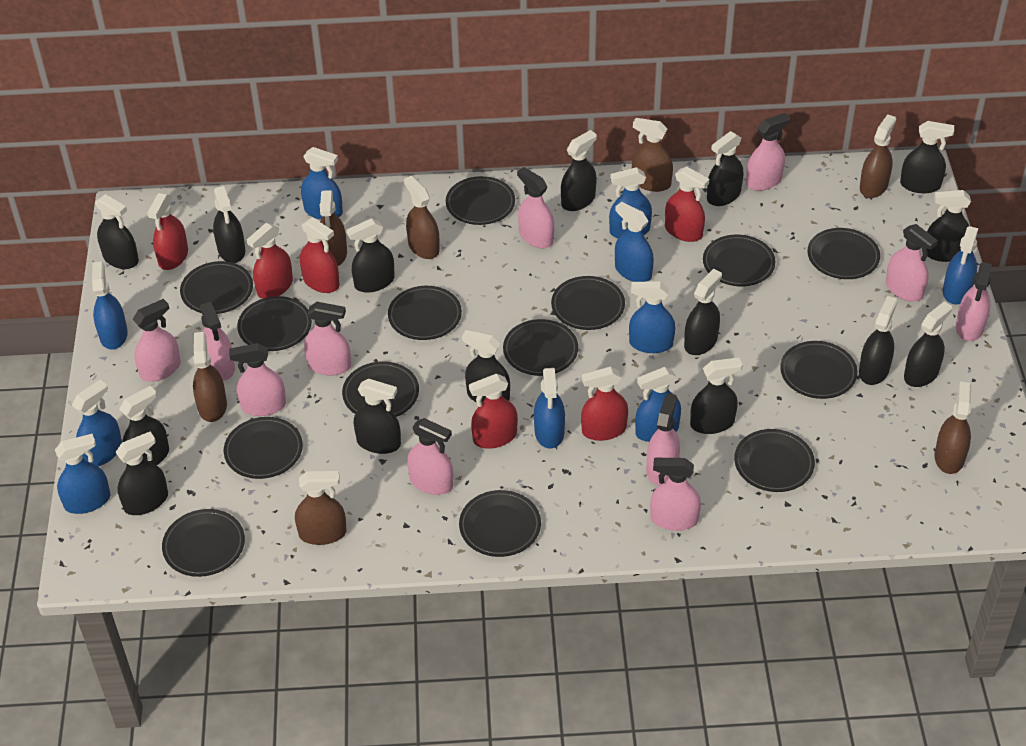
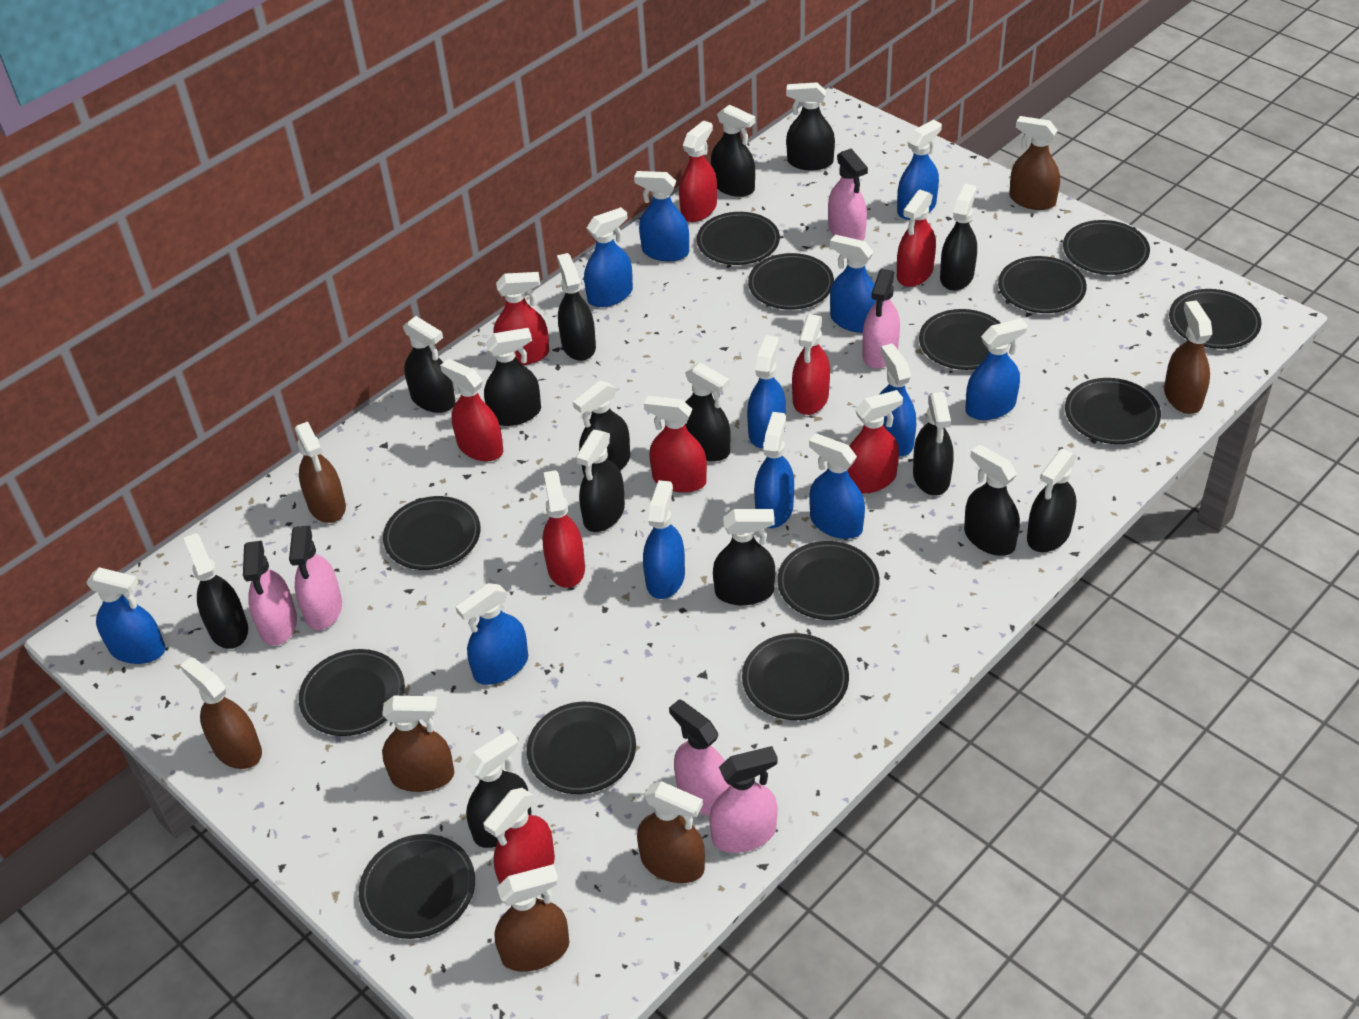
black plate: 14 -> 13
blue spray bottle: 10 -> 12
pink spray bottle: 11 -> 6
red spray bottle: 6 -> 9

